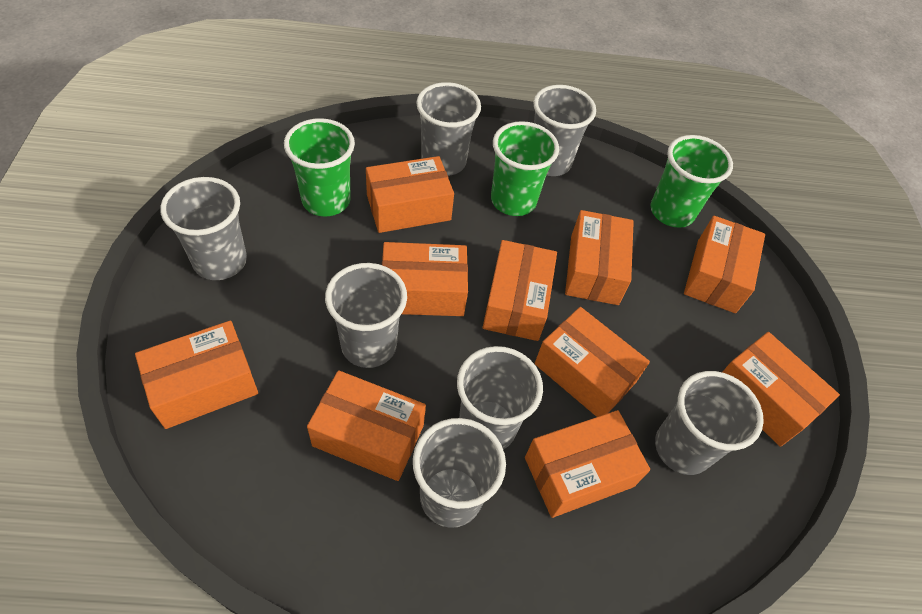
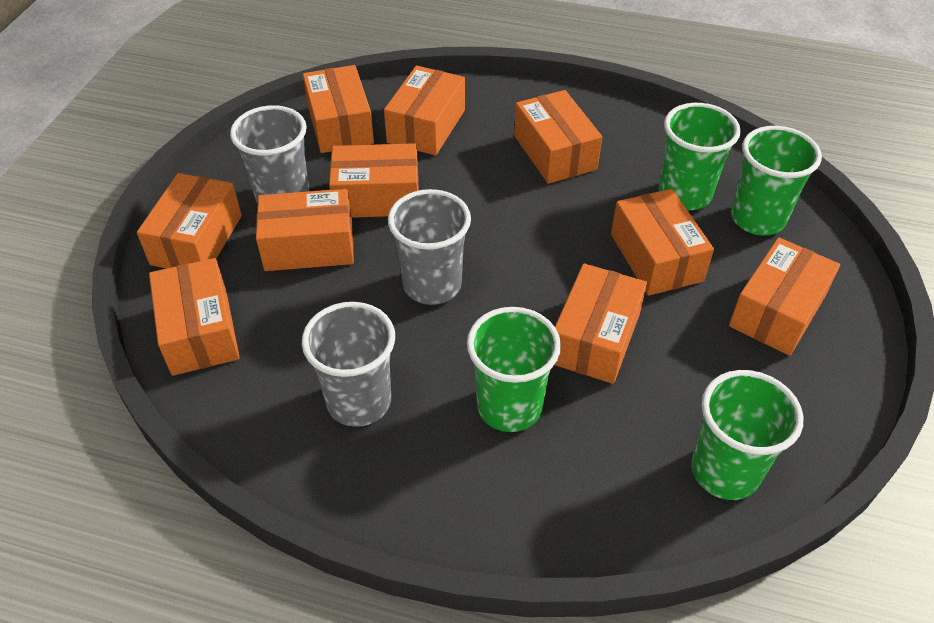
green cup: 3 -> 4
grey cup: 7 -> 3

